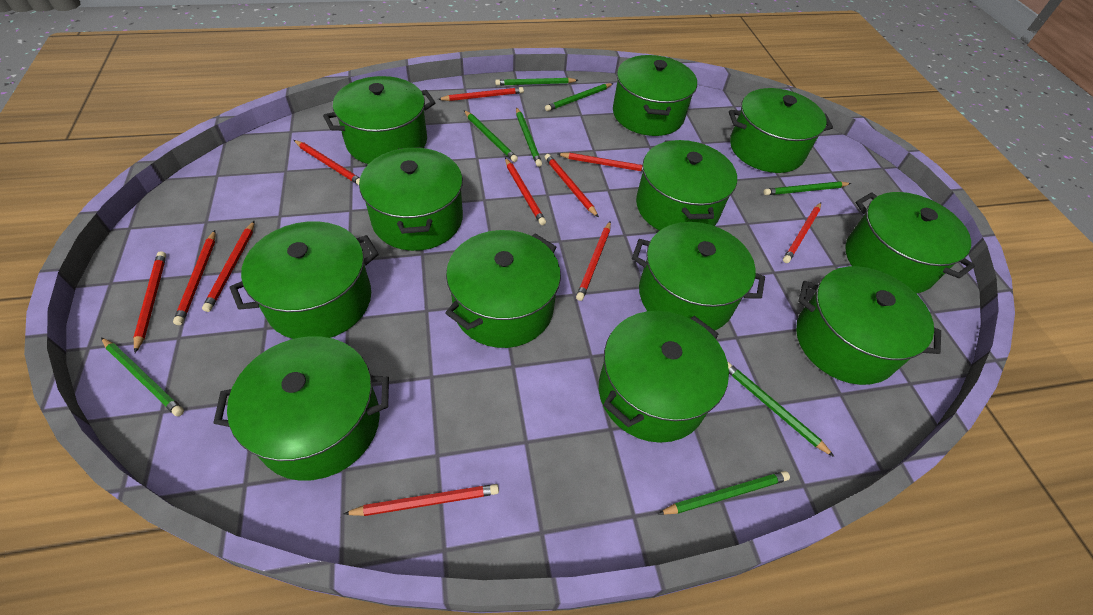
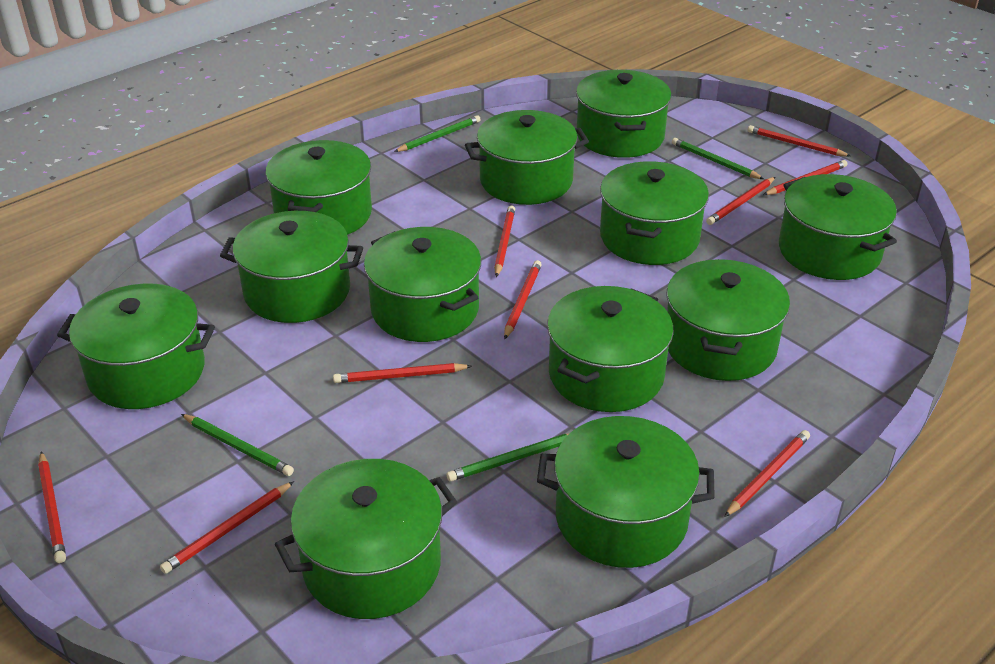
green pencil: 8 -> 4
red pencil: 11 -> 9

